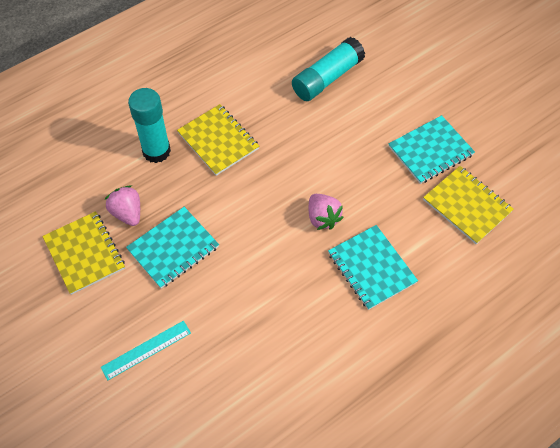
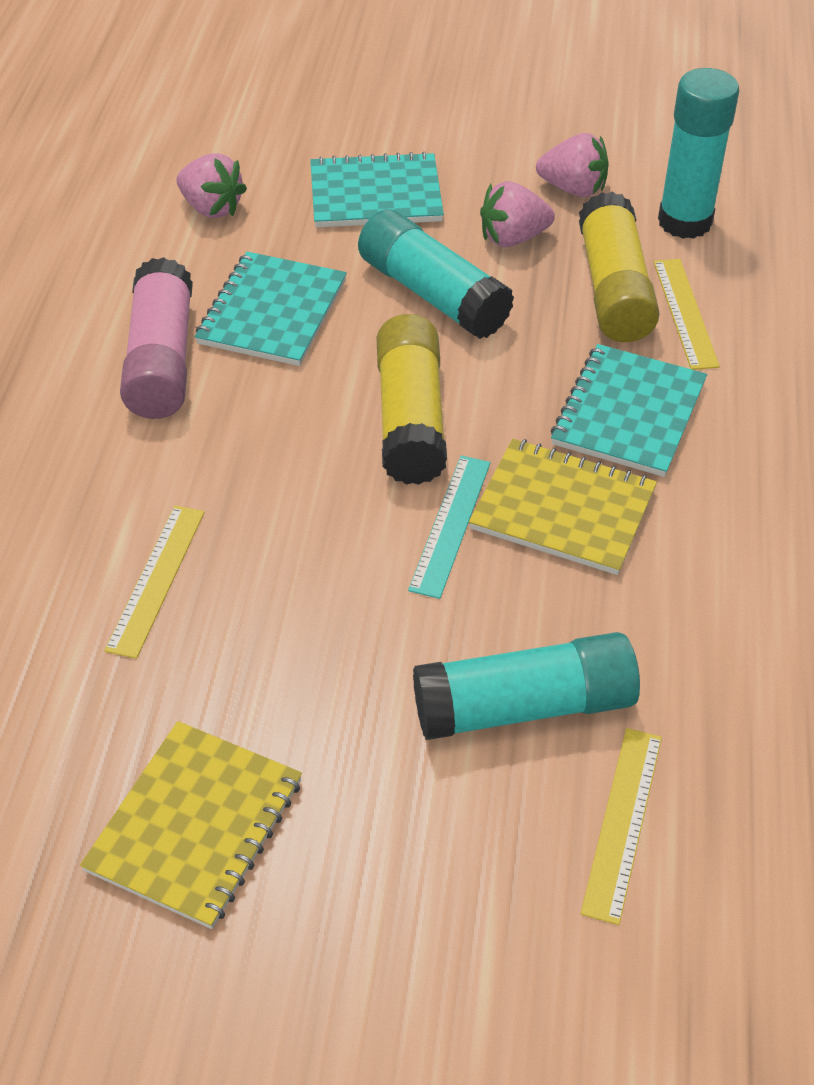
pink glue stick: 0 -> 1
pink strawberry: 2 -> 3
turquoise glue stick: 2 -> 3
yellow glue stick: 0 -> 2
yellow notebook: 3 -> 2
yellow ruler: 0 -> 3

